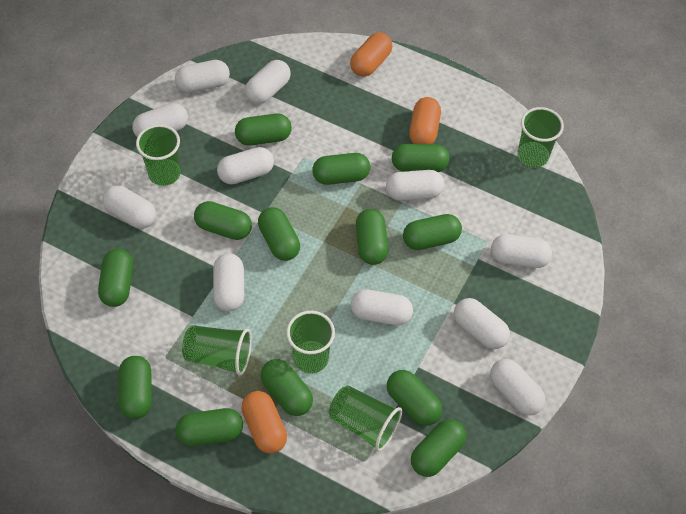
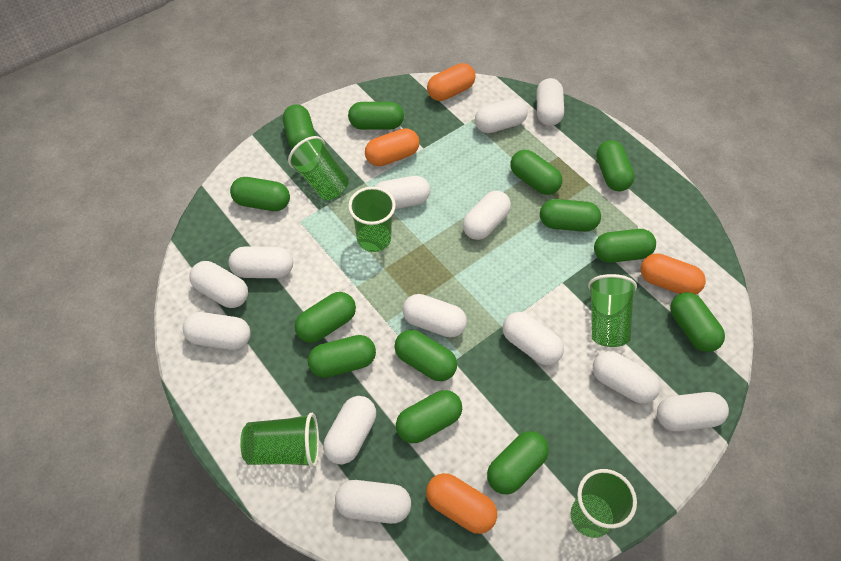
orange capsule: 3 -> 4
white capsule: 11 -> 13

